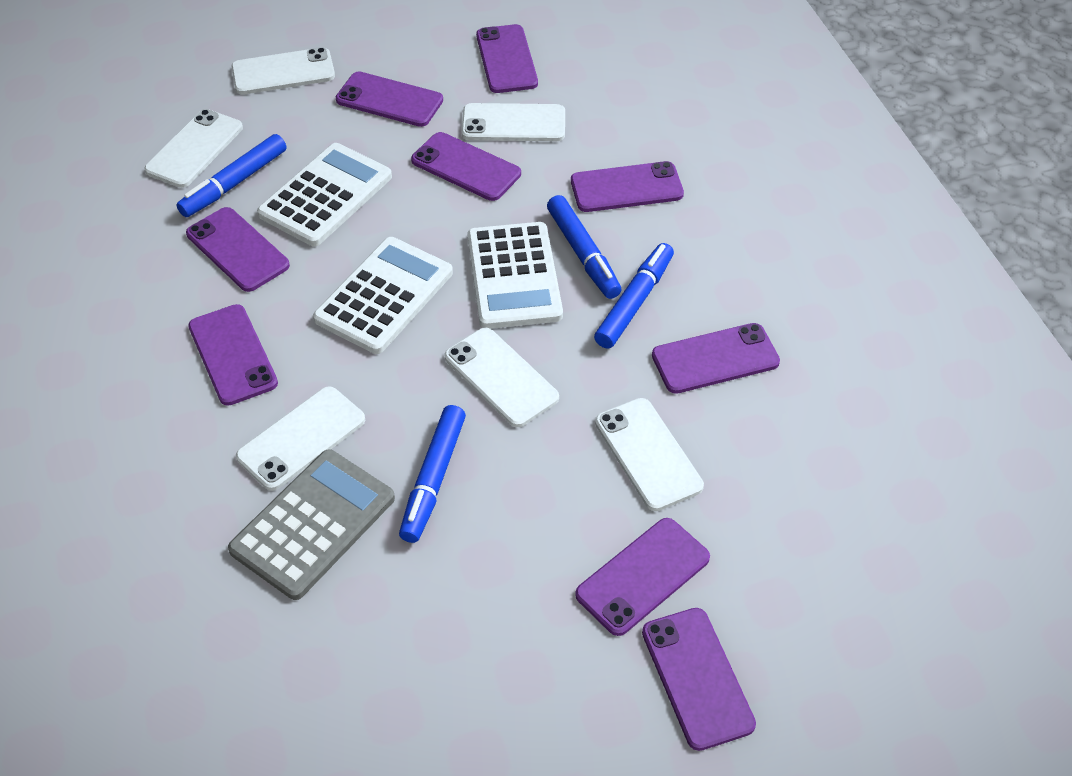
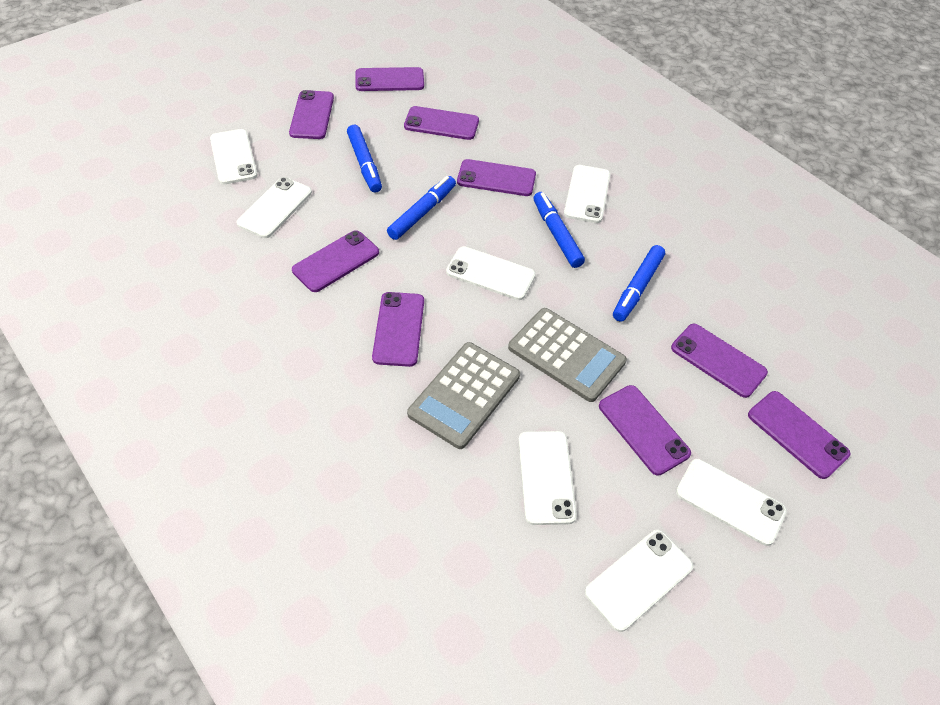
grey calculator: 1 -> 2
white calculator: 3 -> 0
white phone: 6 -> 7

